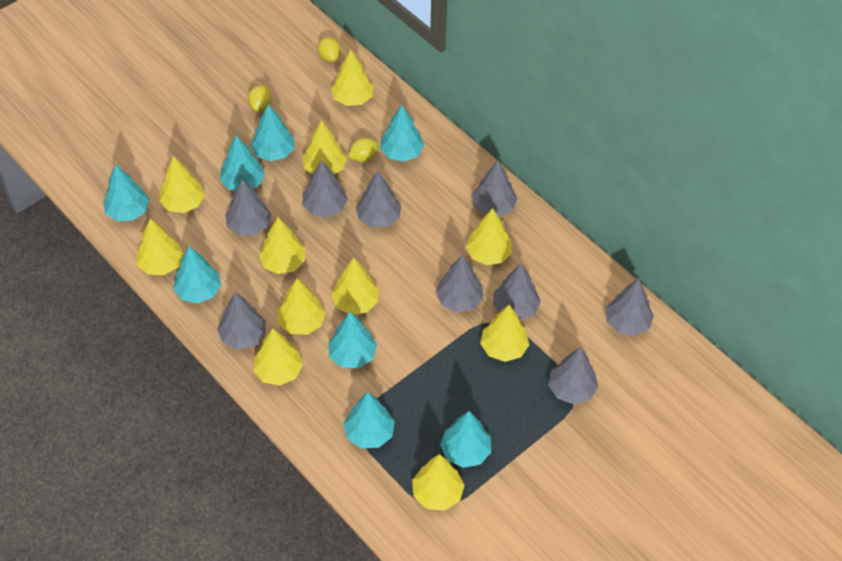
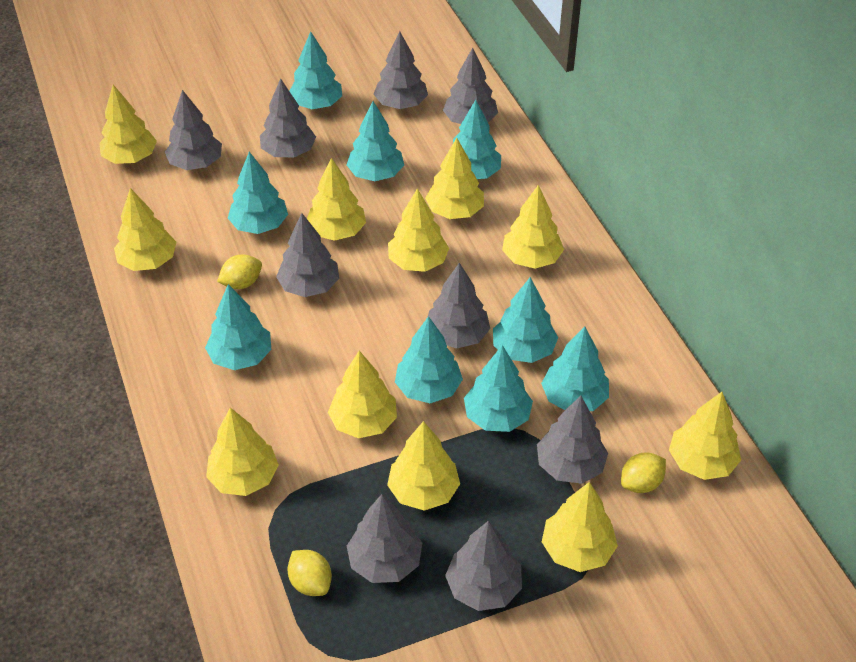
turquoise tree: 8 -> 9

